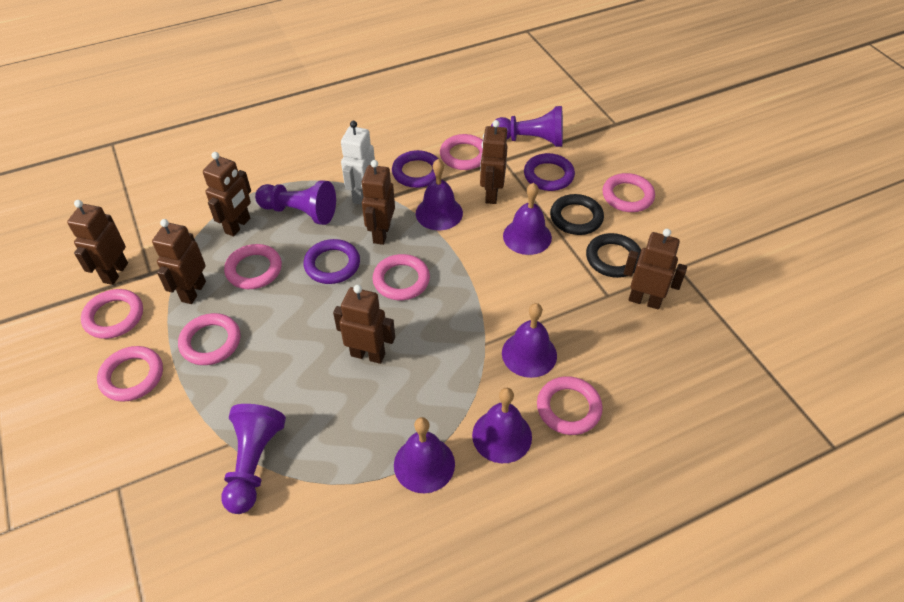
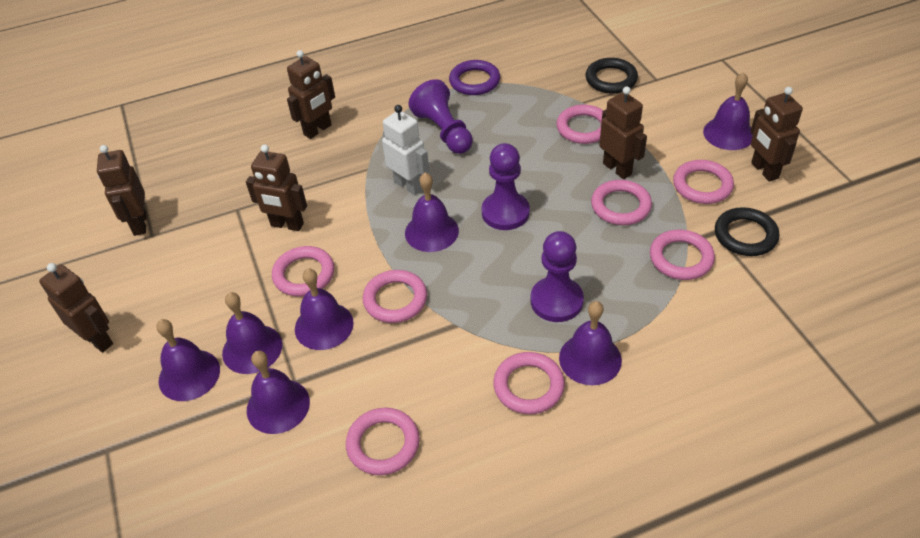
brown robot: 7 -> 6
purple bell: 5 -> 7
purple ring: 3 -> 1

